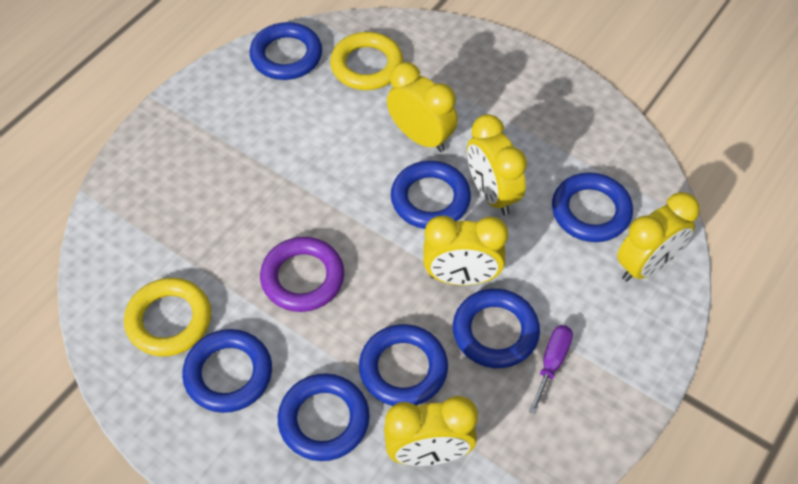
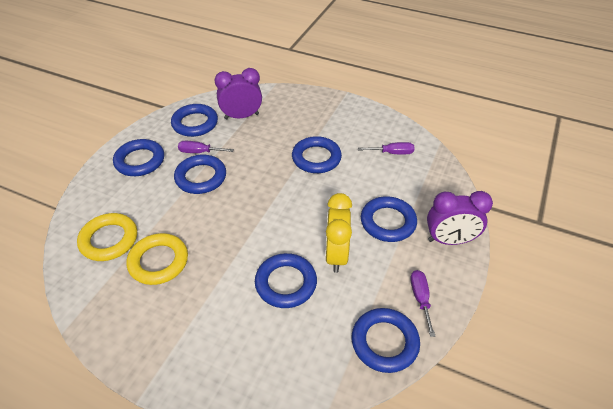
purple clock: 0 -> 2
purple ring: 1 -> 0
purple screwdriver: 1 -> 3
yellow clock: 5 -> 1

